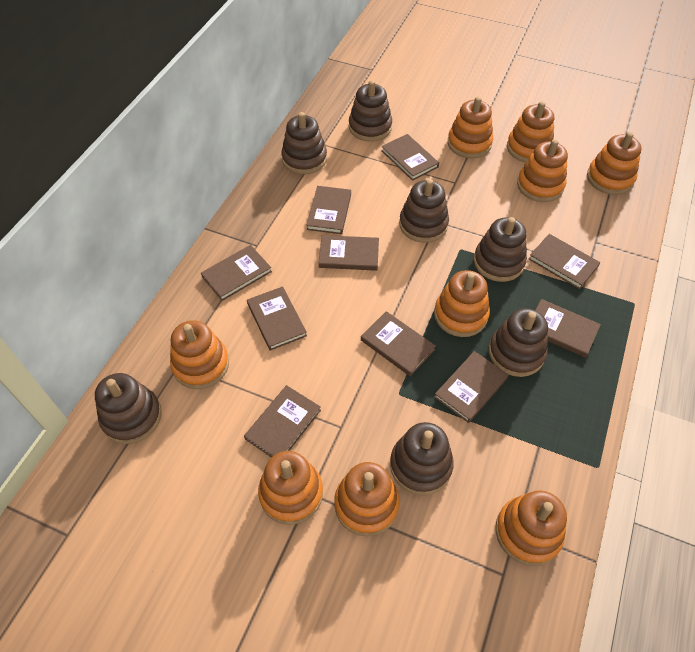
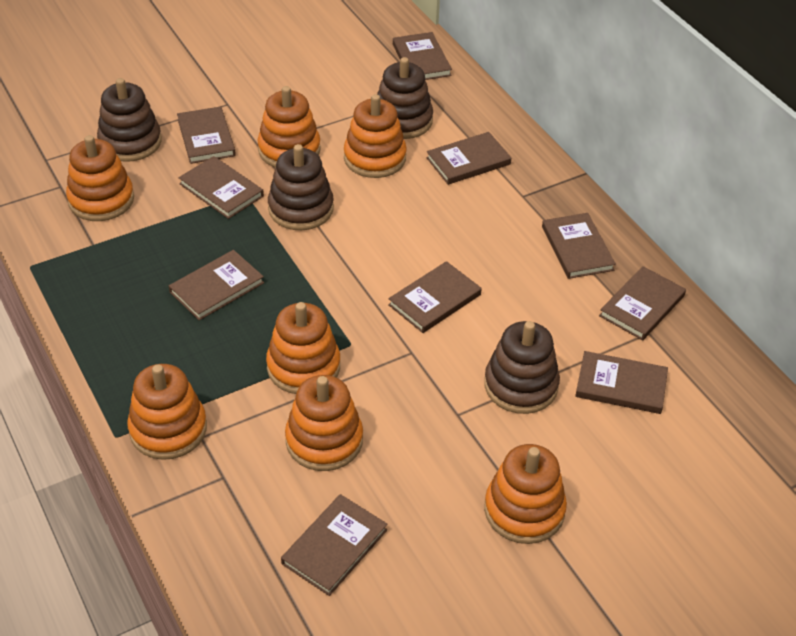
brown stacking toy: 7 -> 4
orange stacking toy: 9 -> 7

